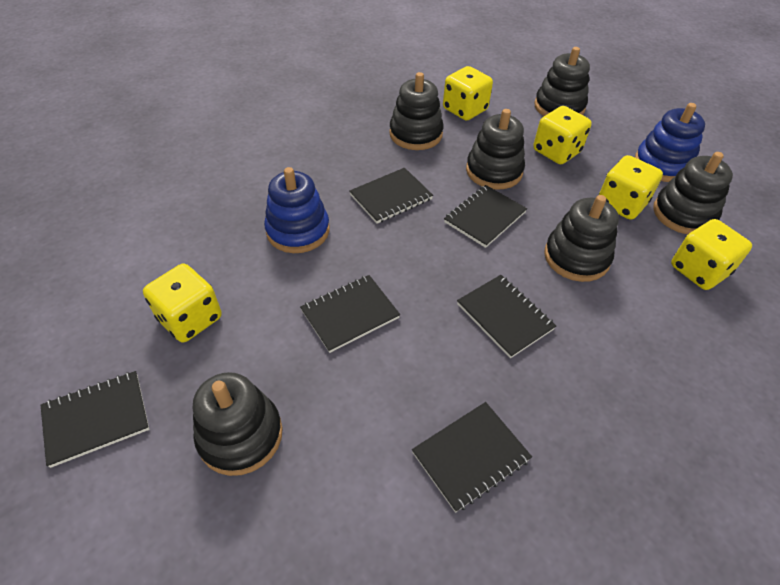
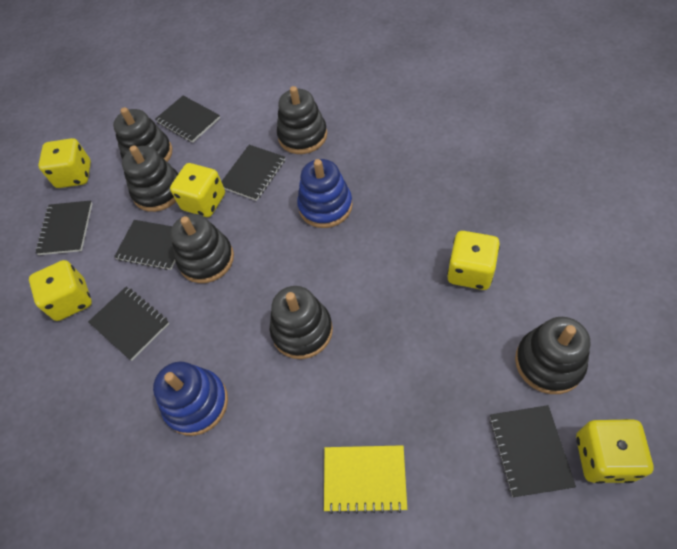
yellow notebook: 0 -> 1

